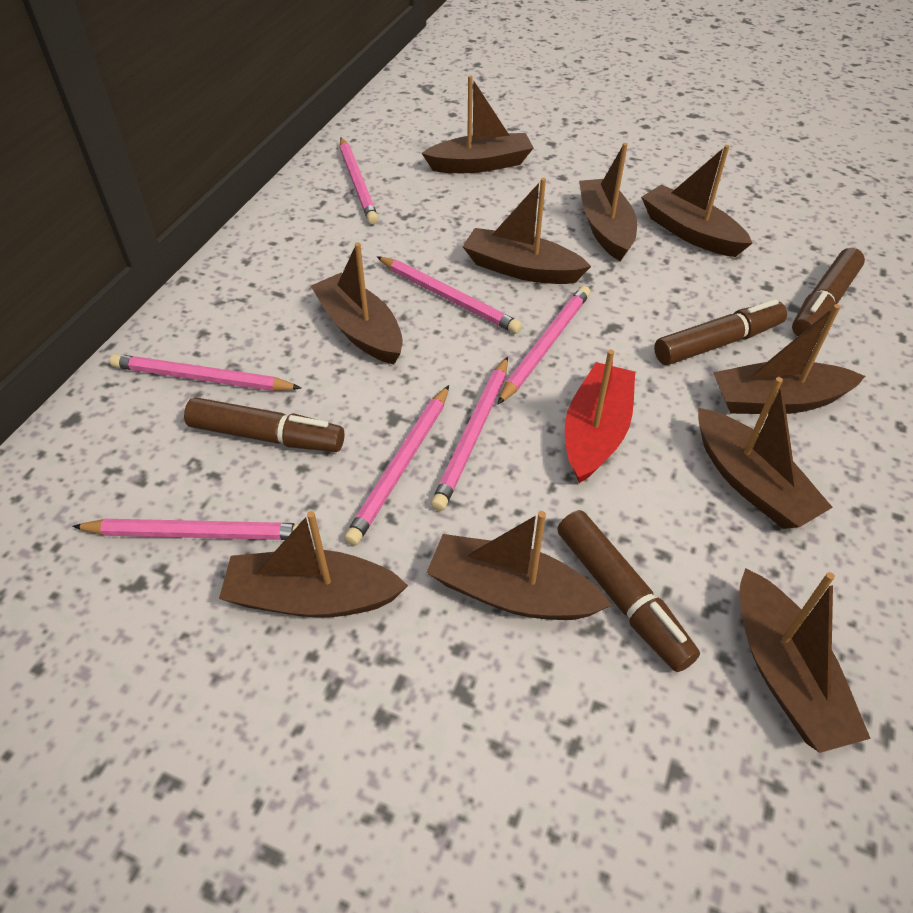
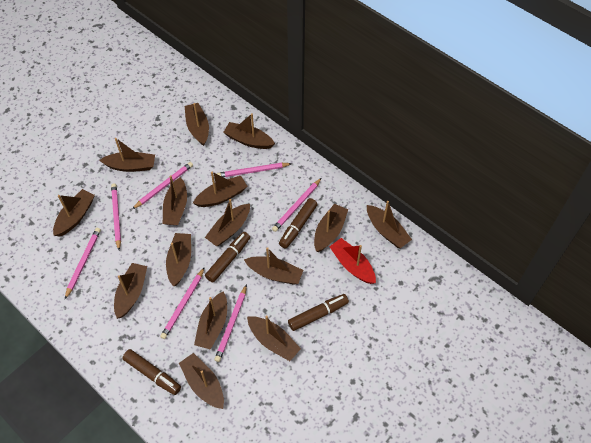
brown boat: 10 -> 15

